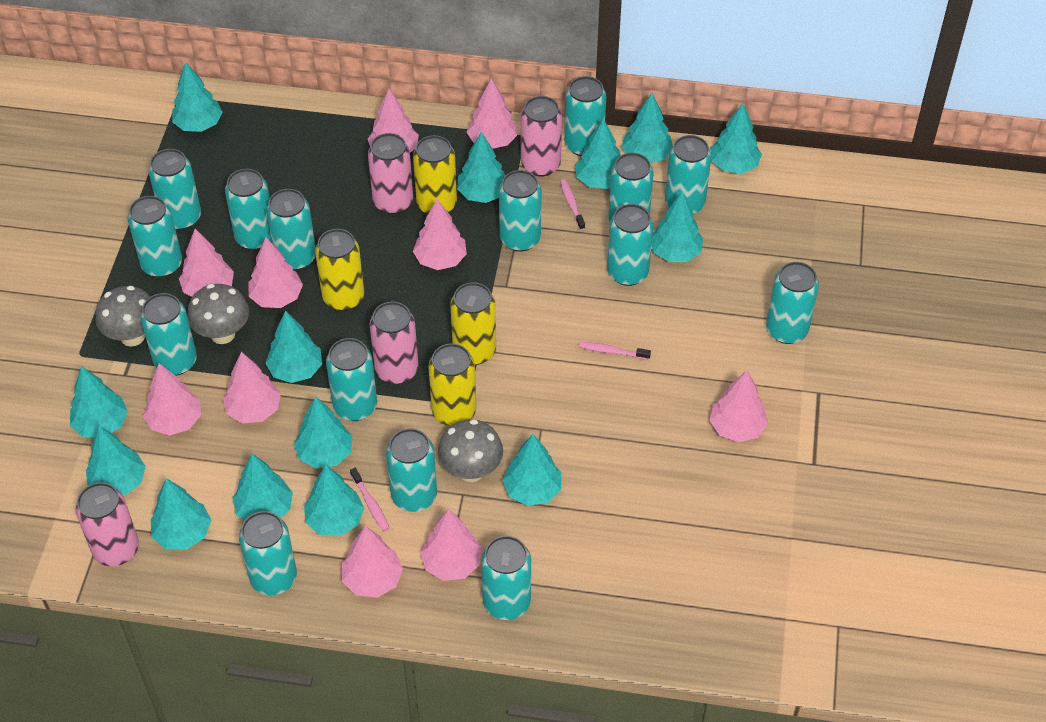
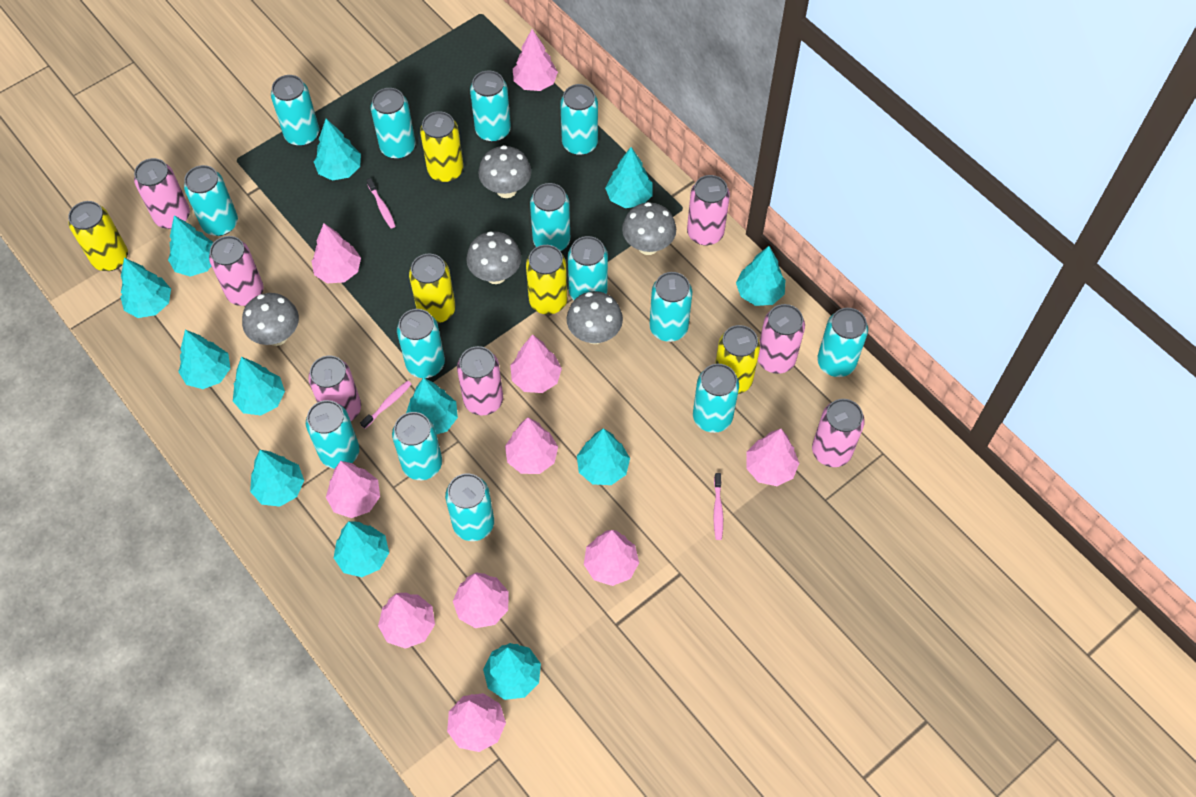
grey mushroom: 3 -> 5
pink can: 4 -> 7
turquoise can: 15 -> 14
turquoise tree: 14 -> 12
yellow can: 4 -> 5

